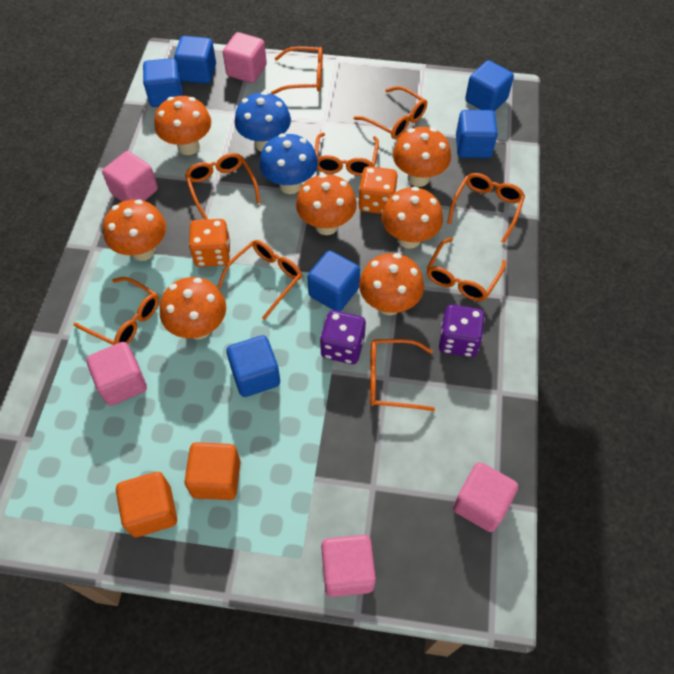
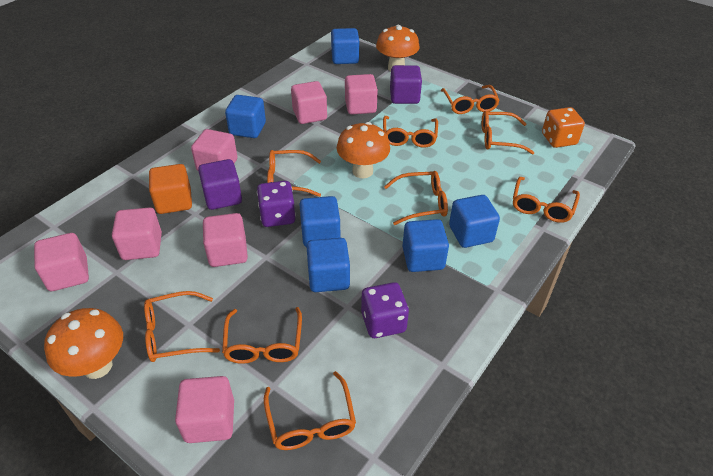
blue mushroom: 2 -> 0
orange cube: 2 -> 1
orange dice: 2 -> 1
orange mushroom: 7 -> 3
pink cube: 5 -> 7
purple cube: 0 -> 2

